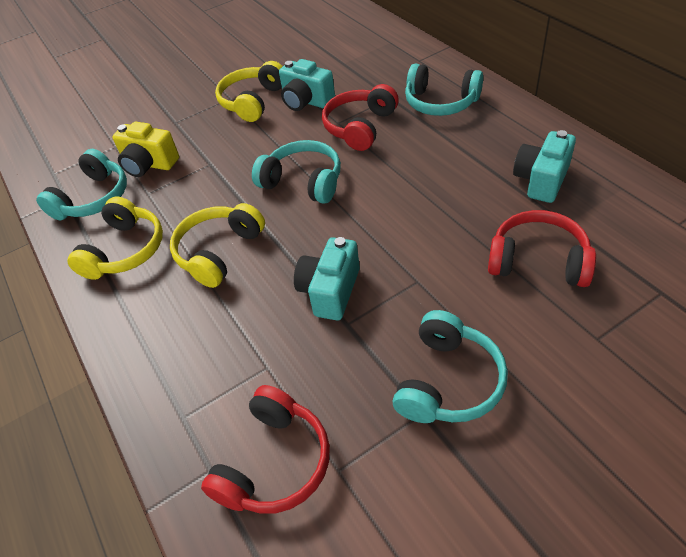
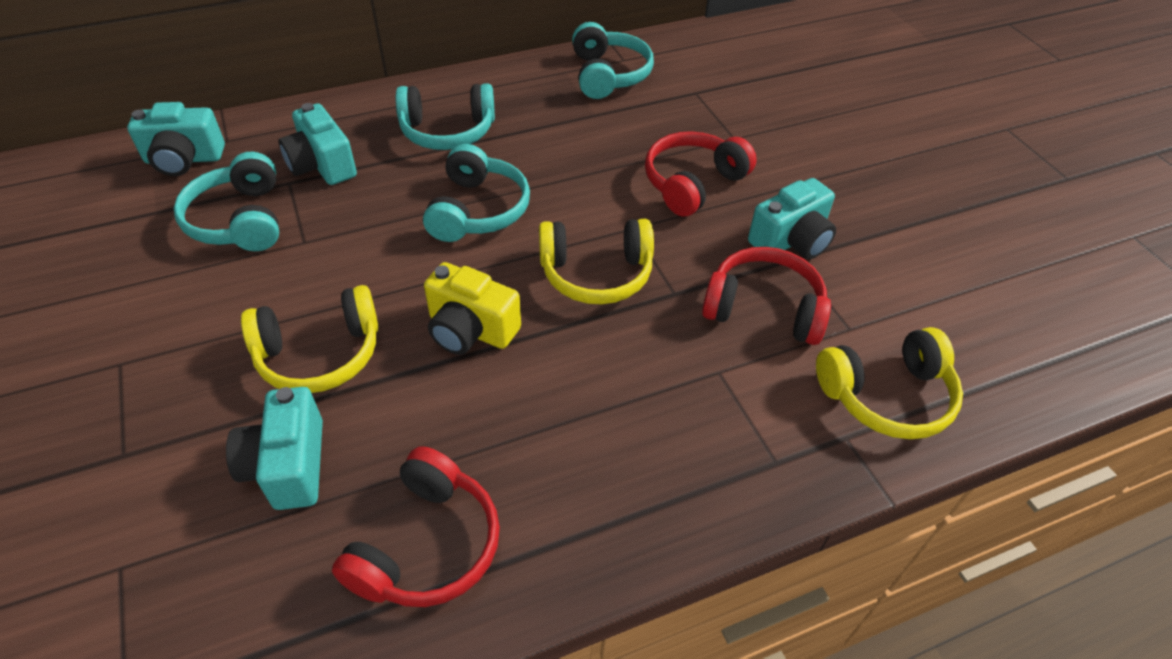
turquoise camera: 3 -> 4

